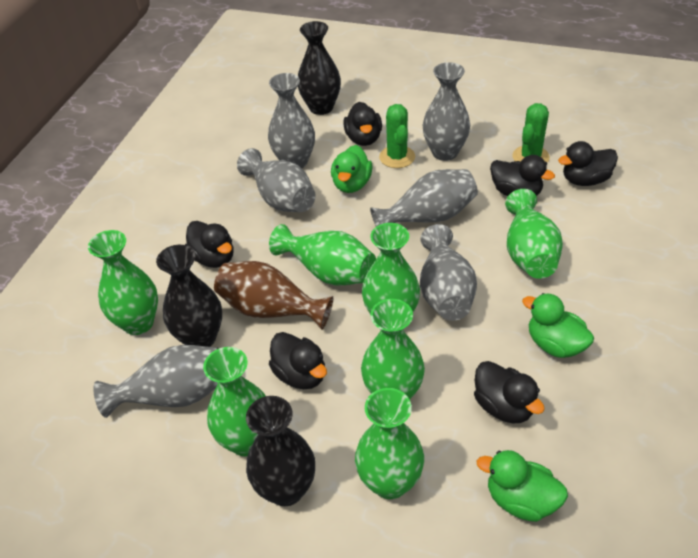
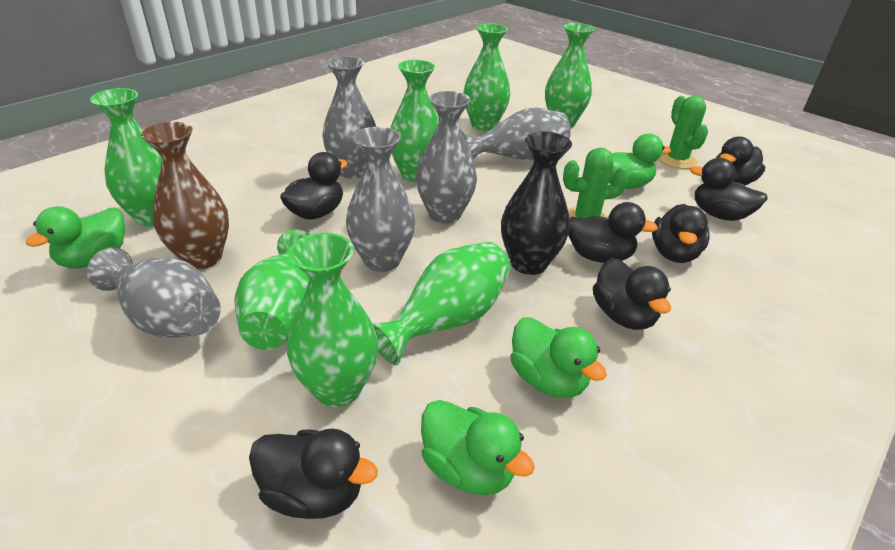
black duck: 6 -> 7
black vase: 3 -> 1
green duck: 3 -> 4
grey vase: 6 -> 5

